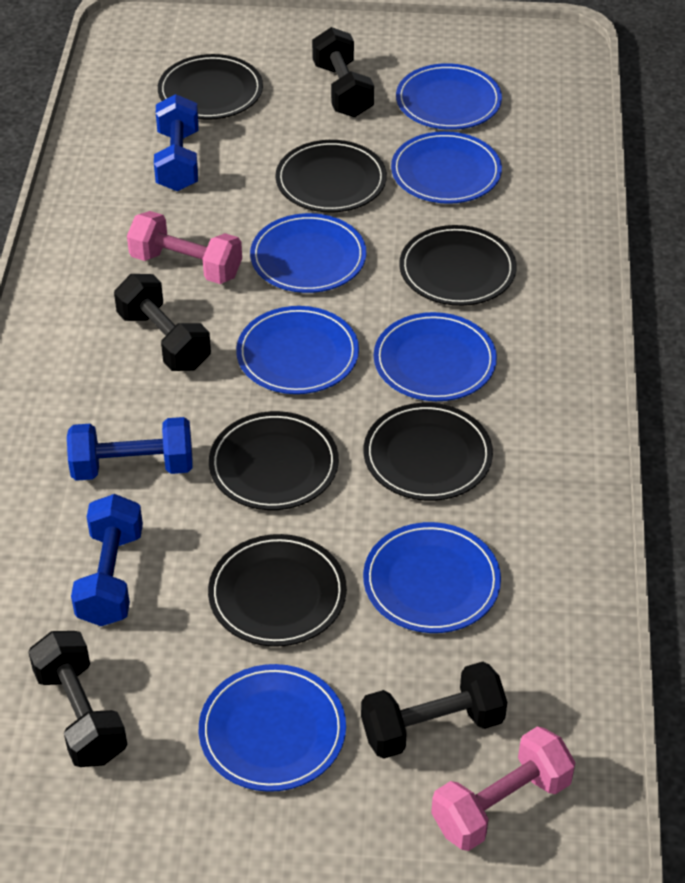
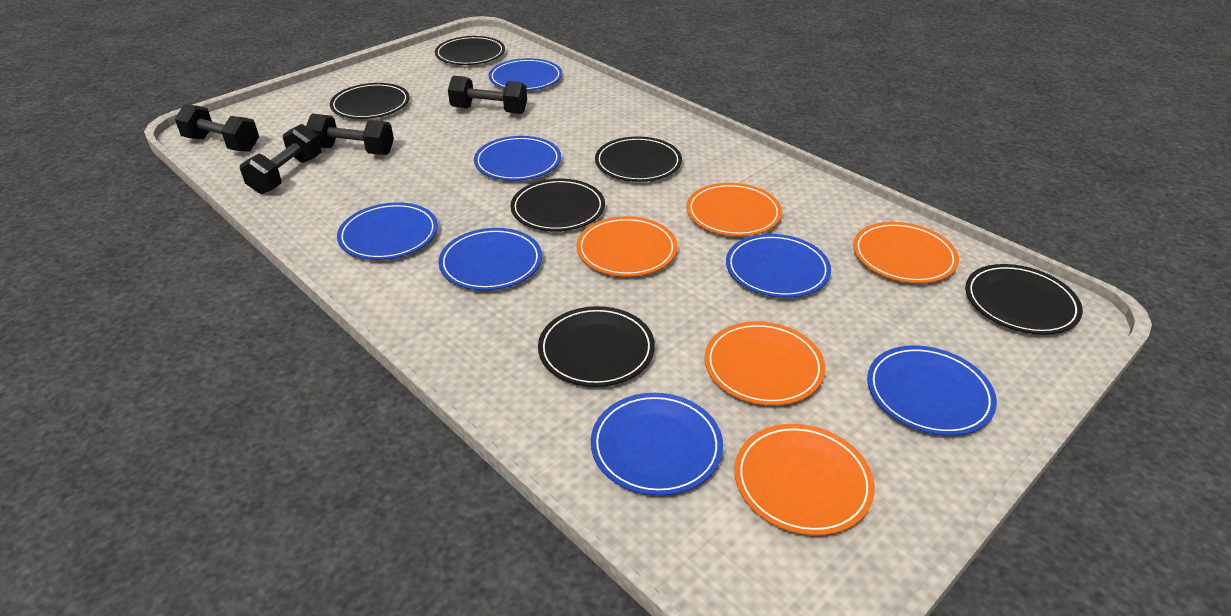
blue dumbbell: 3 -> 0
orange plate: 0 -> 5
pink dumbbell: 2 -> 0

